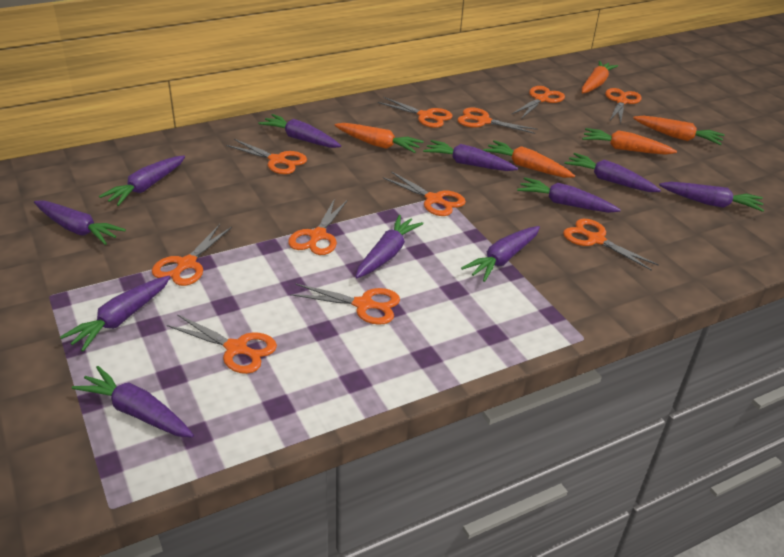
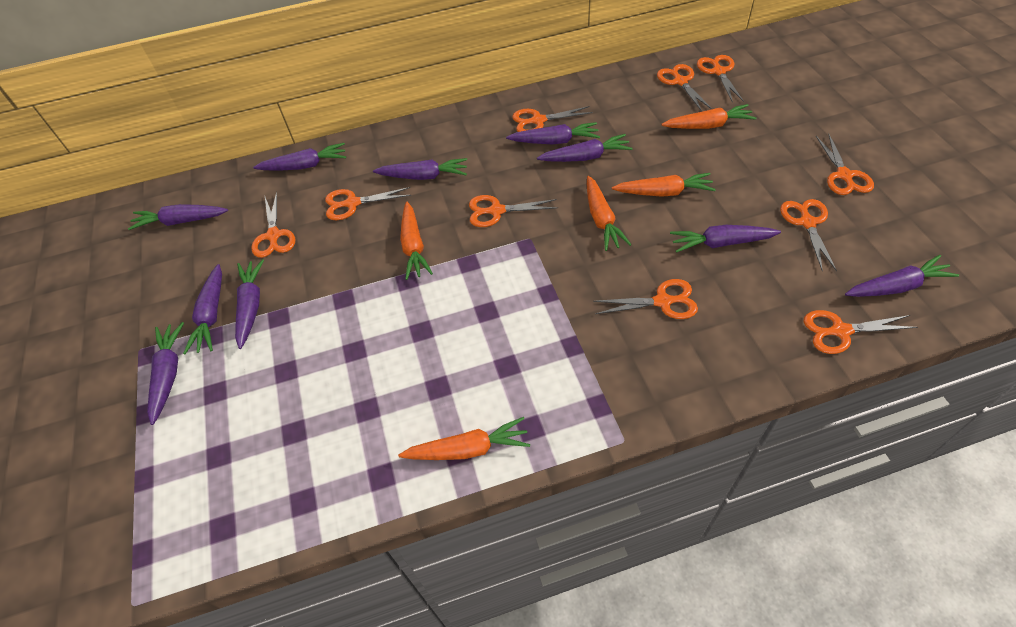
orange scissors: 11 -> 10
purple carrot: 11 -> 10

